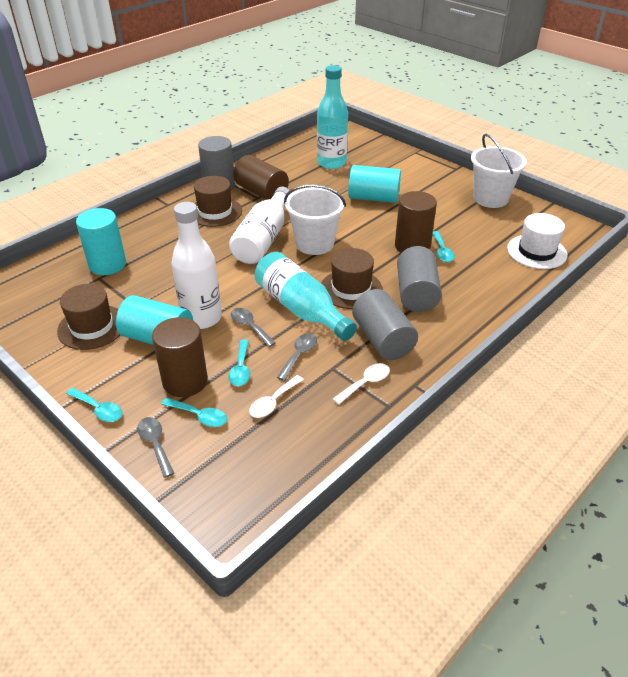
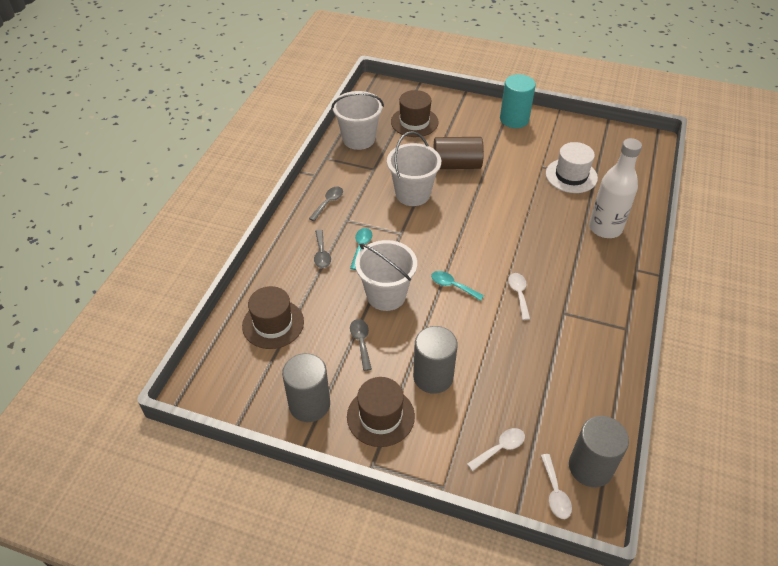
brown cylinder: 3 -> 1
turquoise bottle: 2 -> 0
turquoise cylinder: 3 -> 1
turquoise spoon: 4 -> 2
white bottle: 2 -> 1
white bucket: 2 -> 3
white spoon: 2 -> 3

